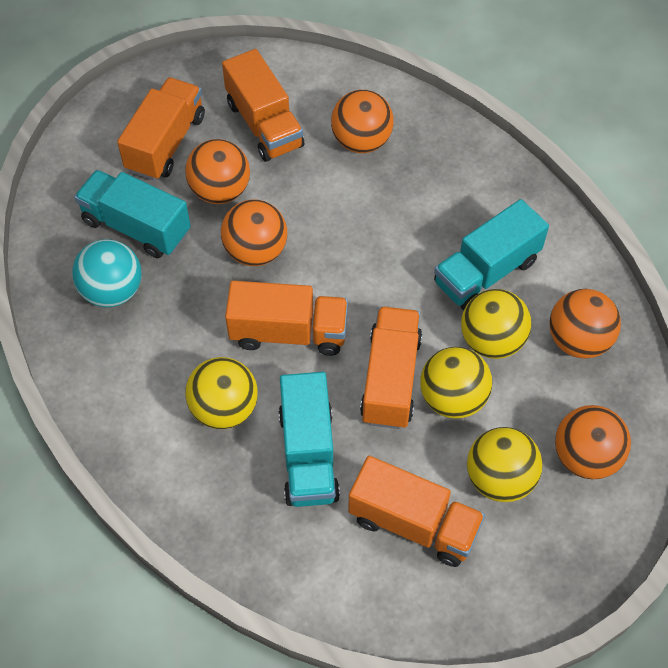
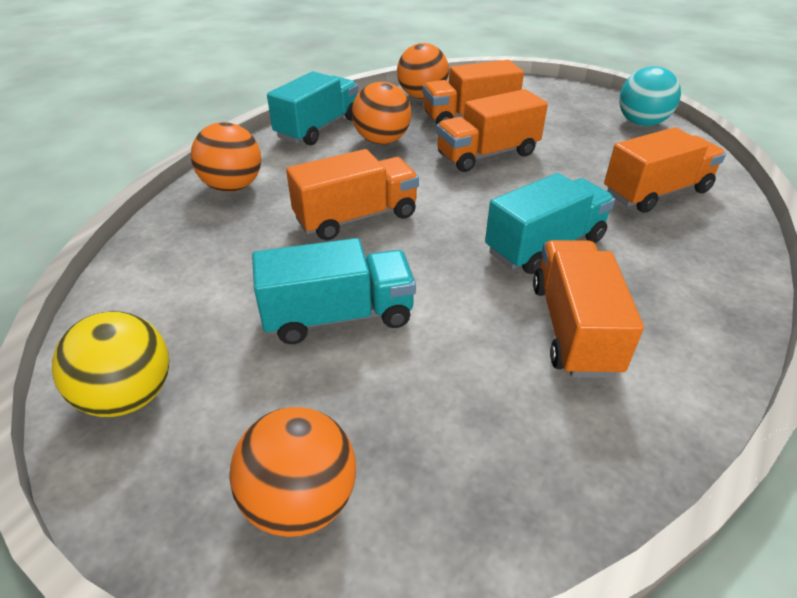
orange ball: 5 -> 4
yellow ball: 4 -> 1

